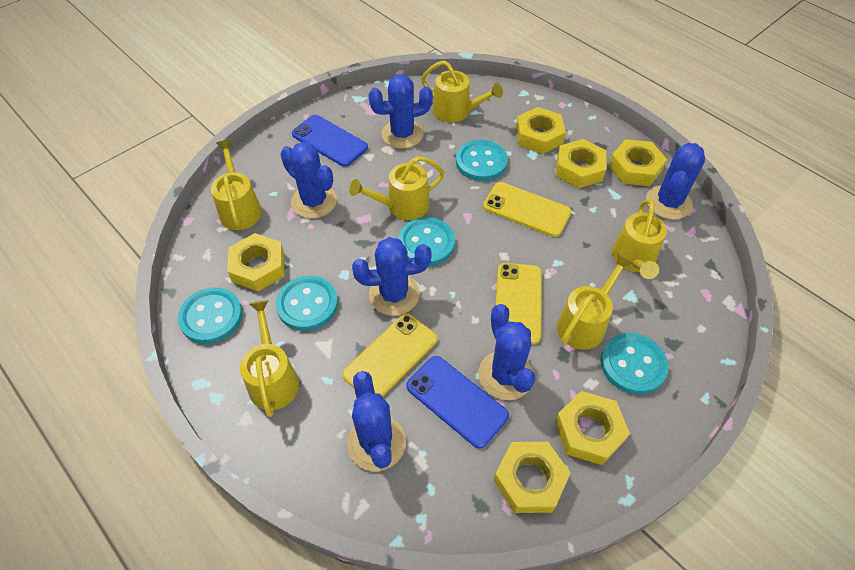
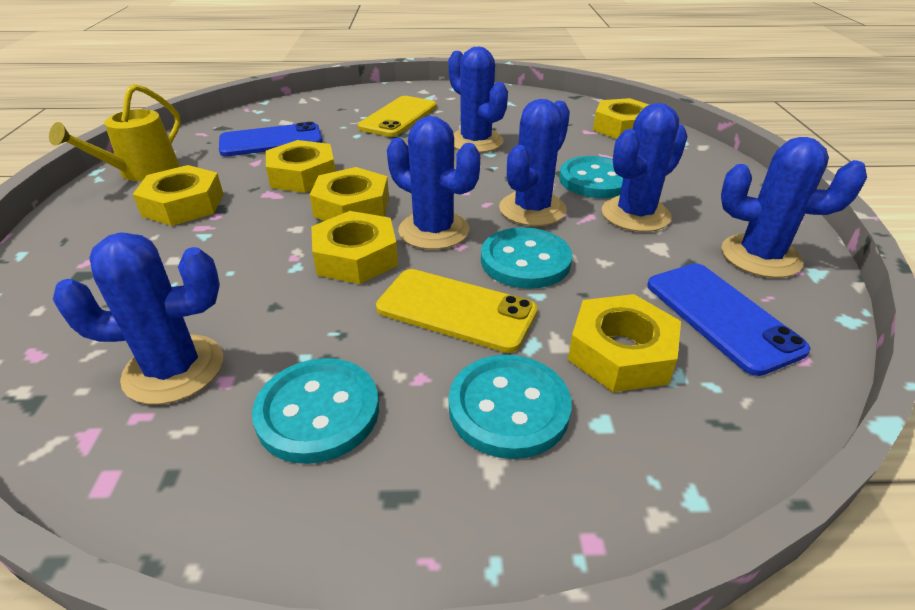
turquoise button: 5 -> 4
yellow phone: 3 -> 2
yellow watering can: 6 -> 1

